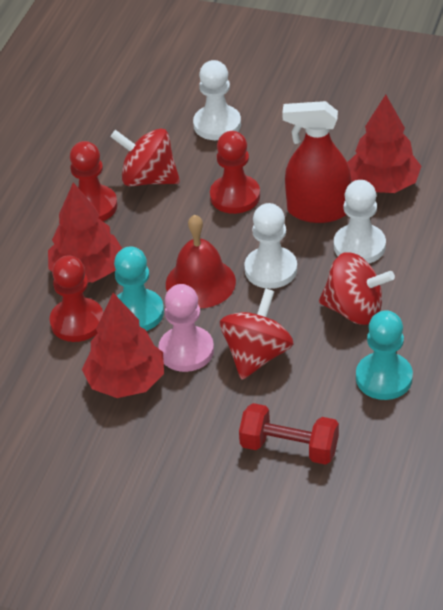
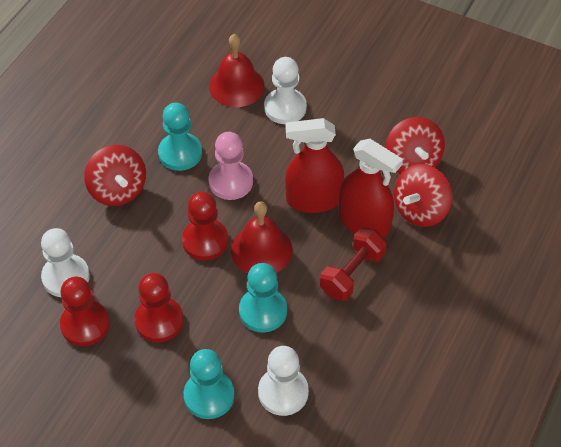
red bell: 1 -> 2
red spray bottle: 1 -> 2
red tree: 3 -> 0
turquoise pawn: 2 -> 3

